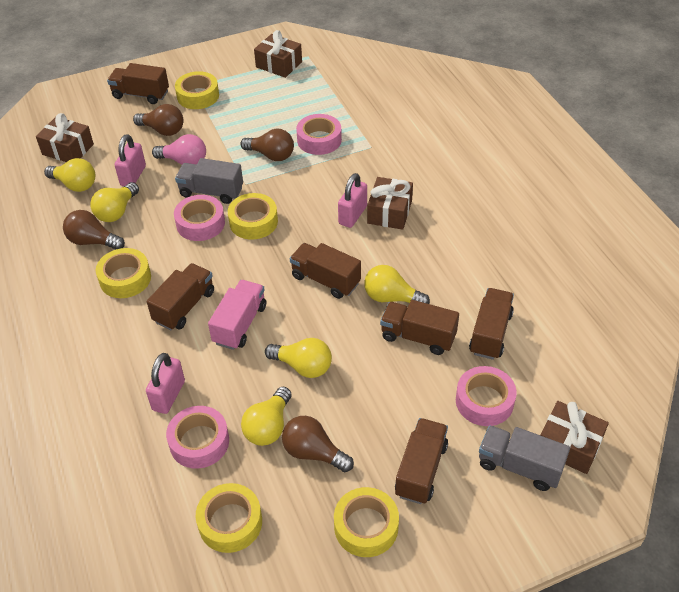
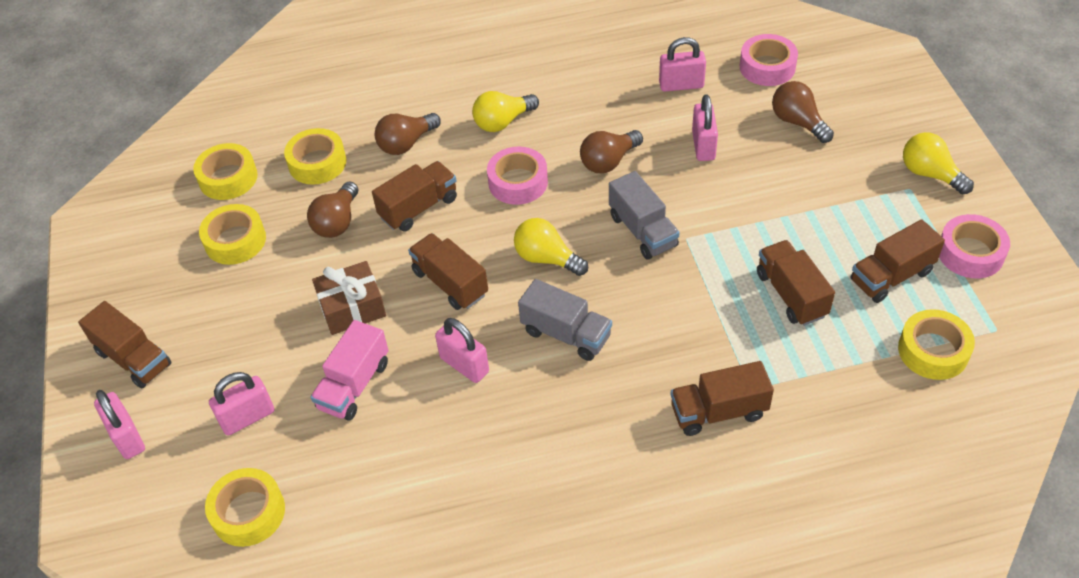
brown gift: 4 -> 1
pink light bulb: 1 -> 0
pink padlock: 3 -> 5
pink tape: 4 -> 3
yellow light bulb: 5 -> 3

